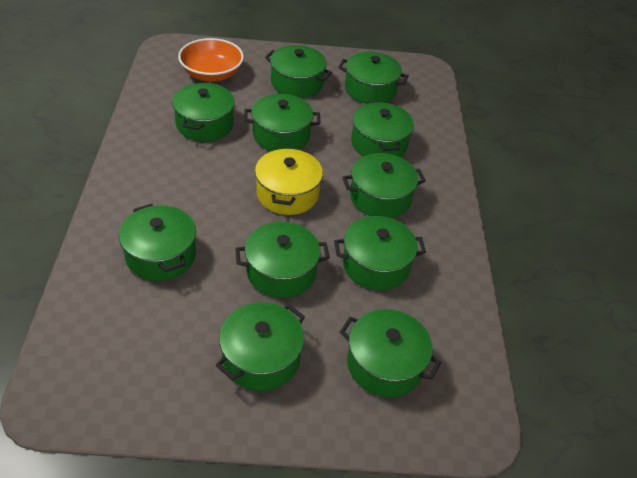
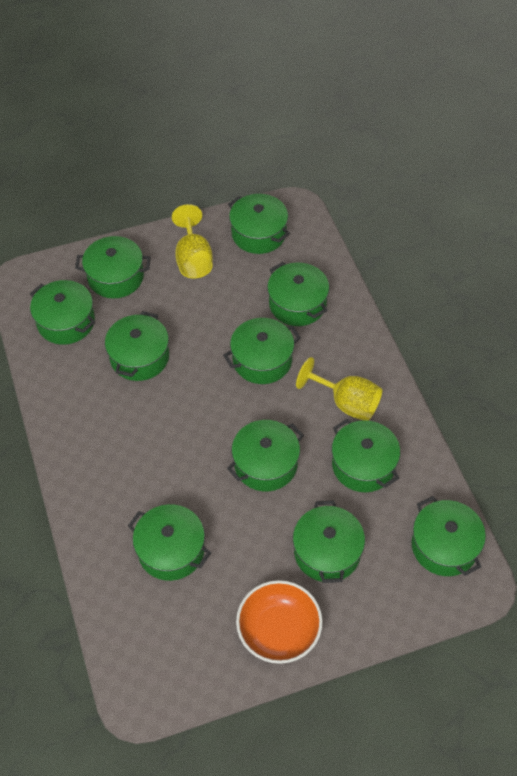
yellow goblet: 0 -> 2
yellow pot: 1 -> 0

